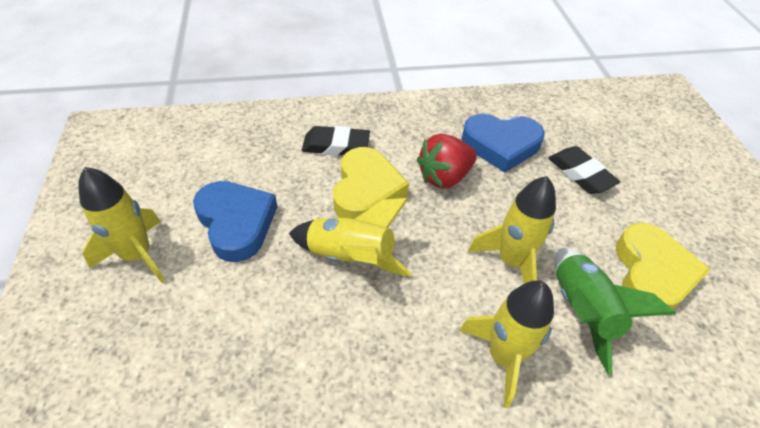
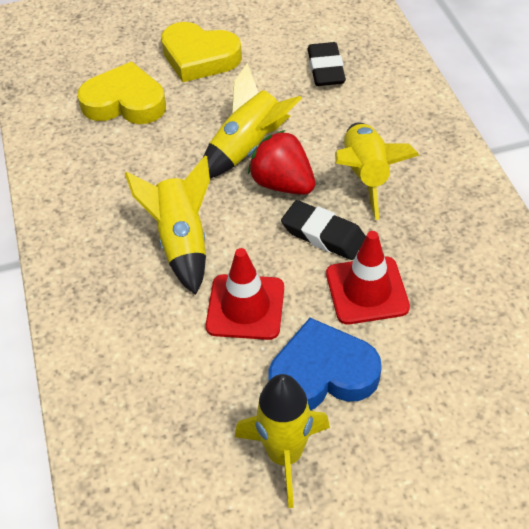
blue heart: 2 -> 1
green rocket: 1 -> 0
red traffic cone: 0 -> 2

